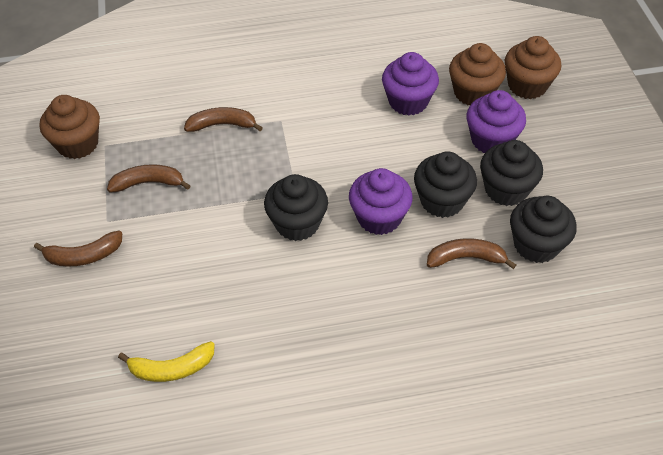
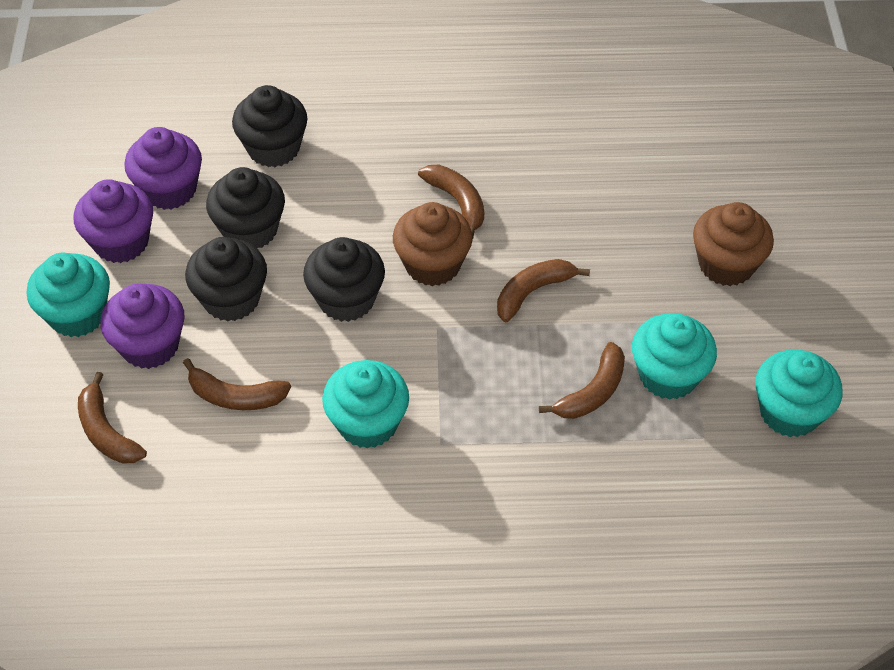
brown banana: 4 -> 5
brown cupcake: 3 -> 2
turquoise cupcake: 0 -> 4
yellow banana: 1 -> 0

